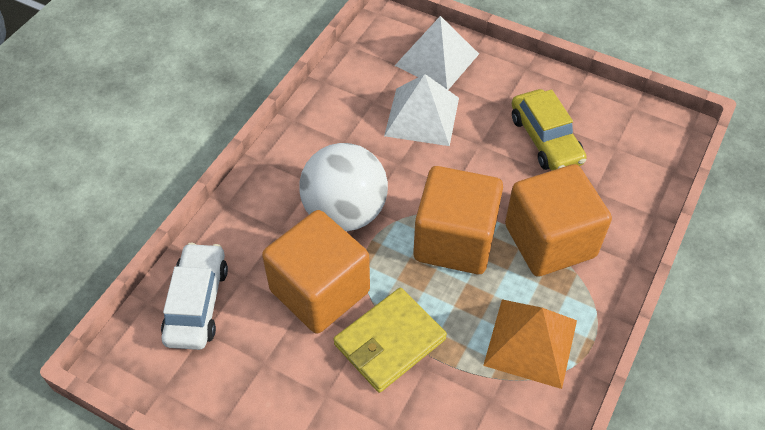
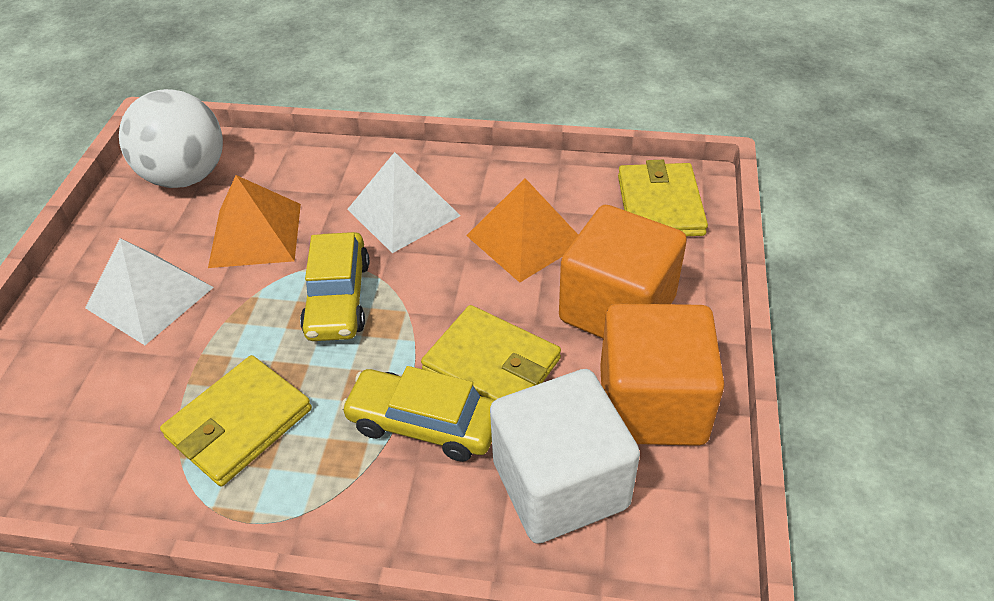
orange cube: 3 -> 2
orange pyramid: 1 -> 2
white car: 1 -> 0
white cube: 0 -> 1
yellow car: 1 -> 2
yellow wallet: 1 -> 3

